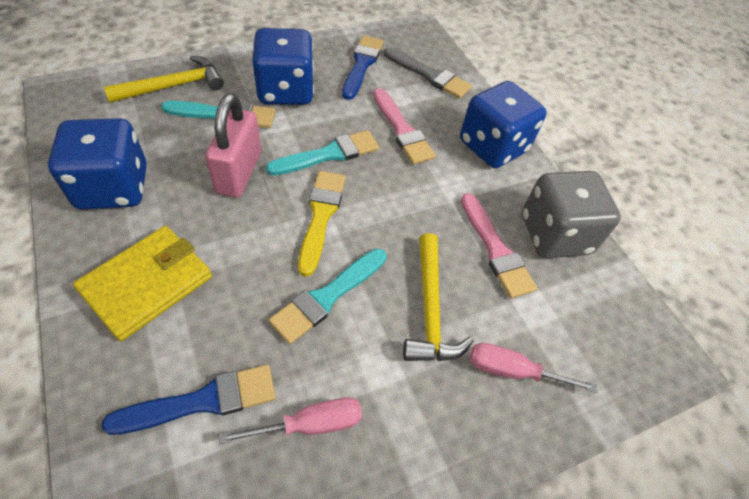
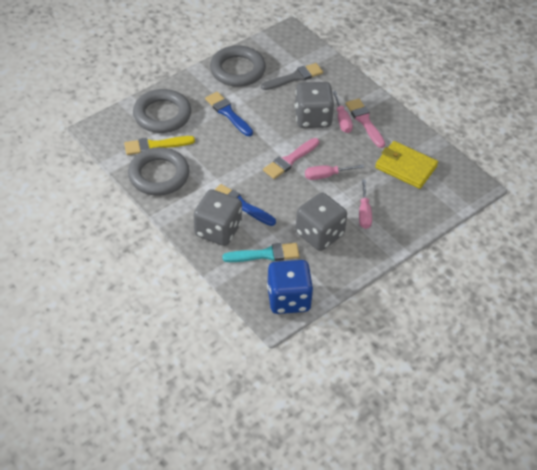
blue dice: 3 -> 1
grey dice: 1 -> 3
grey ring: 0 -> 3
pink padlock: 1 -> 0
pink screwdriver: 2 -> 3
turquoise brush: 3 -> 1
yellow hammer: 2 -> 0

